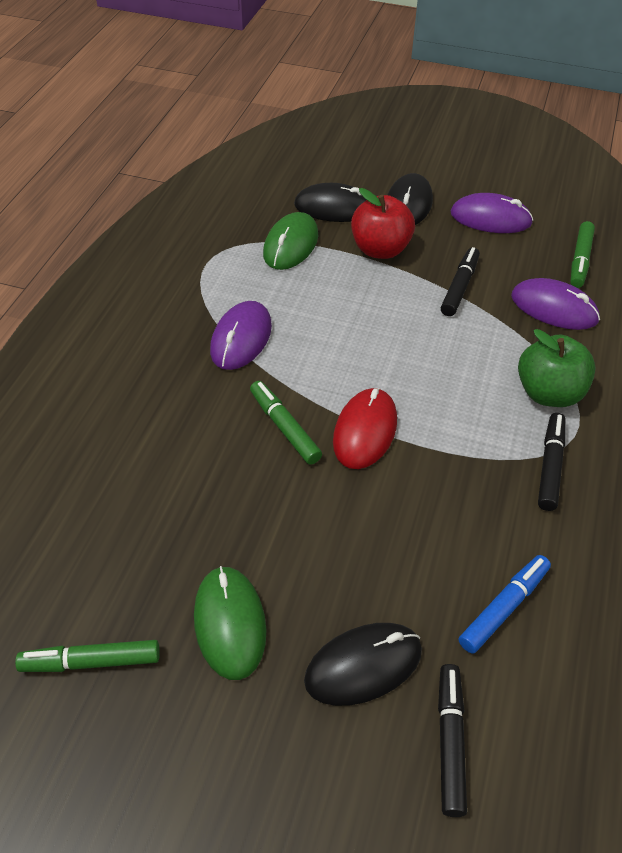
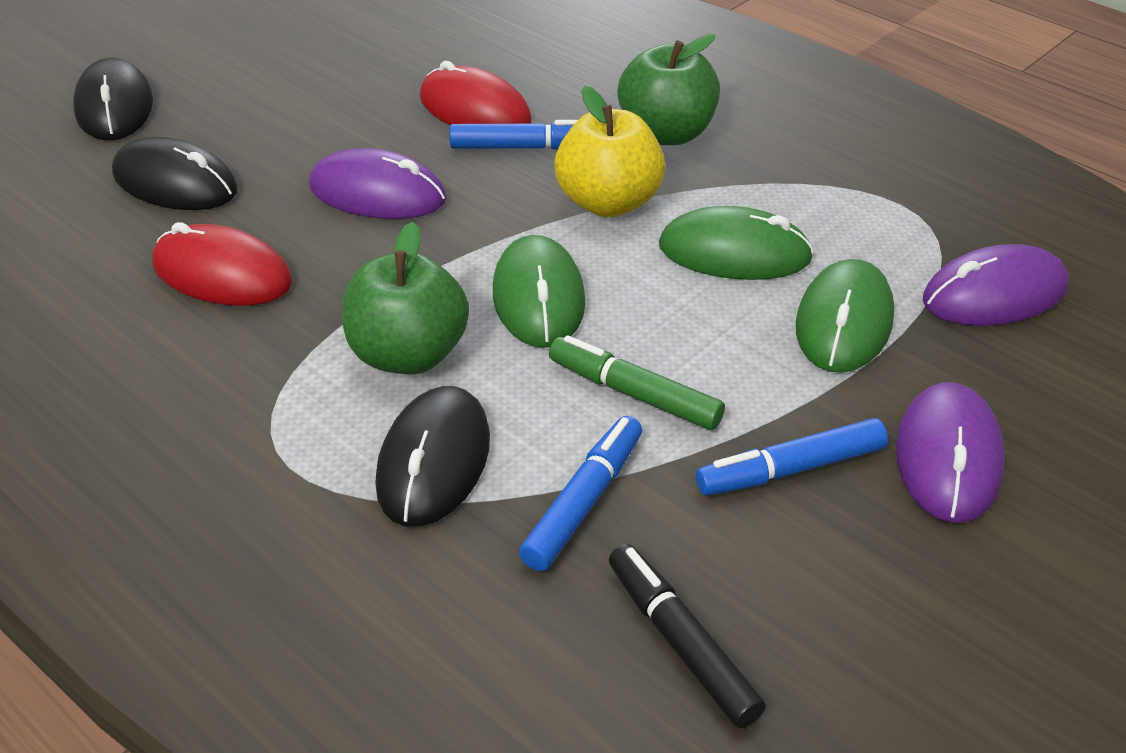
black marker: 3 -> 1
blue marker: 1 -> 3
green apple: 1 -> 2
green marker: 3 -> 1
green mouse: 2 -> 3
red apple: 1 -> 0
red mouse: 1 -> 2
yellow apple: 0 -> 1

